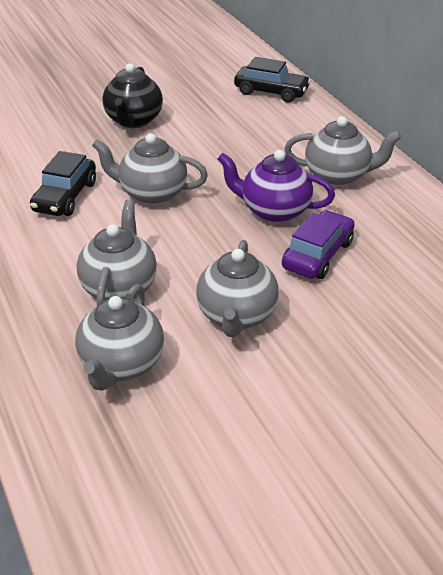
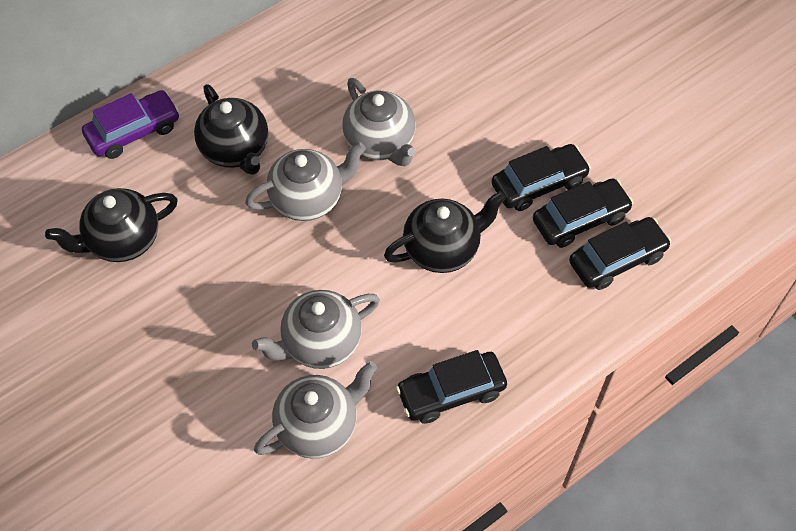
black car: 2 -> 4
black teapot: 1 -> 3
grey teapot: 5 -> 4
purple teapot: 1 -> 0

